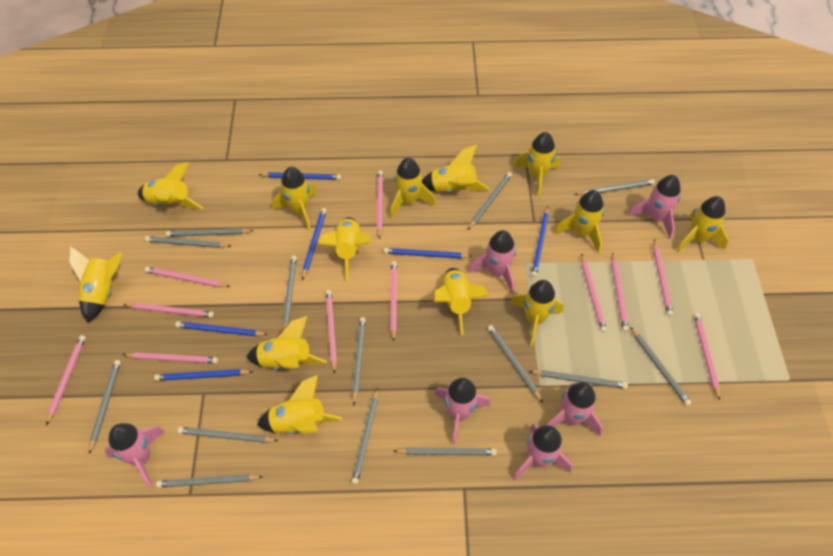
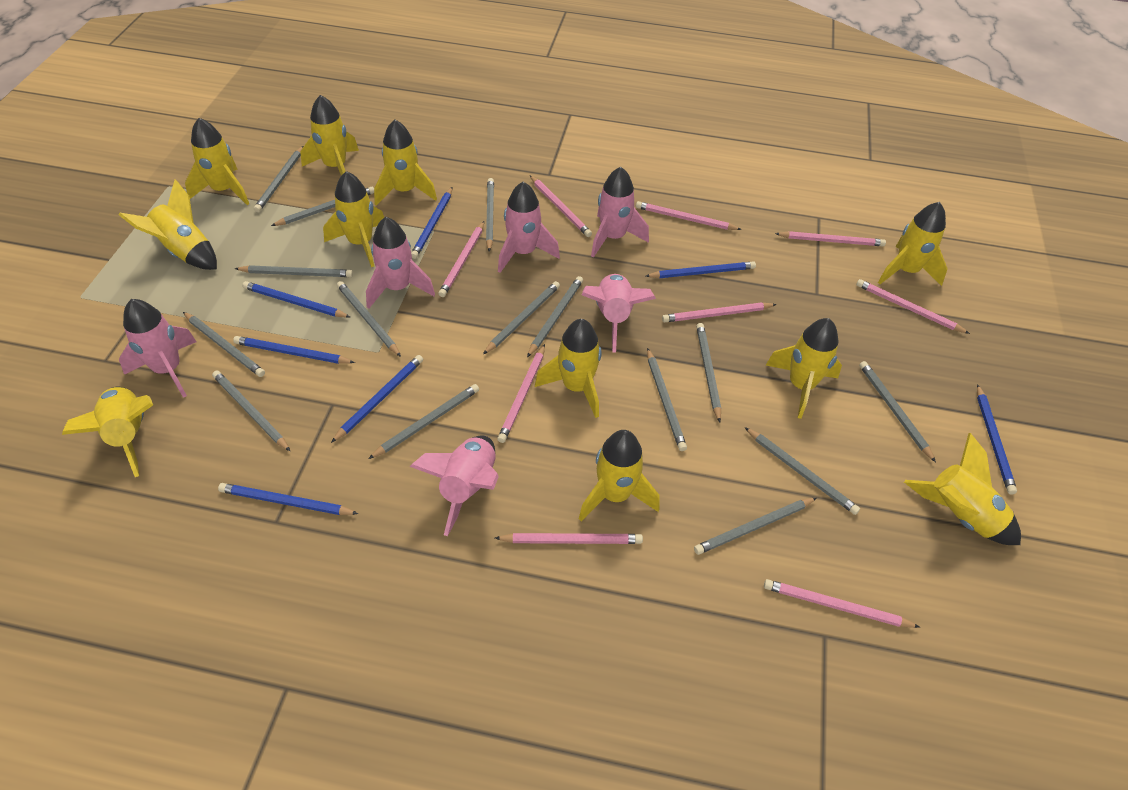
blue pencil: 6 -> 7
grey pencil: 14 -> 15
pink pencil: 11 -> 9
yellow rocket: 13 -> 11

